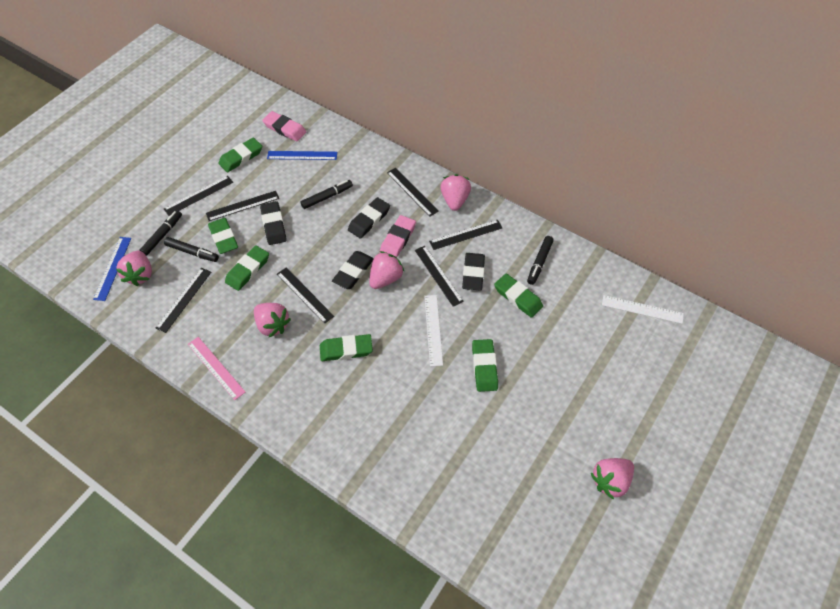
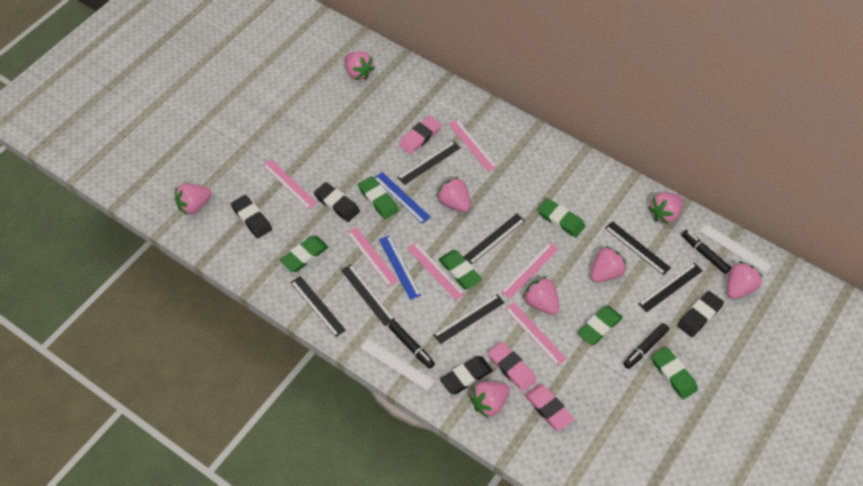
black marker: 4 -> 3
pink eraser: 2 -> 3
pink ruler: 1 -> 6
pink strawberry: 5 -> 8

